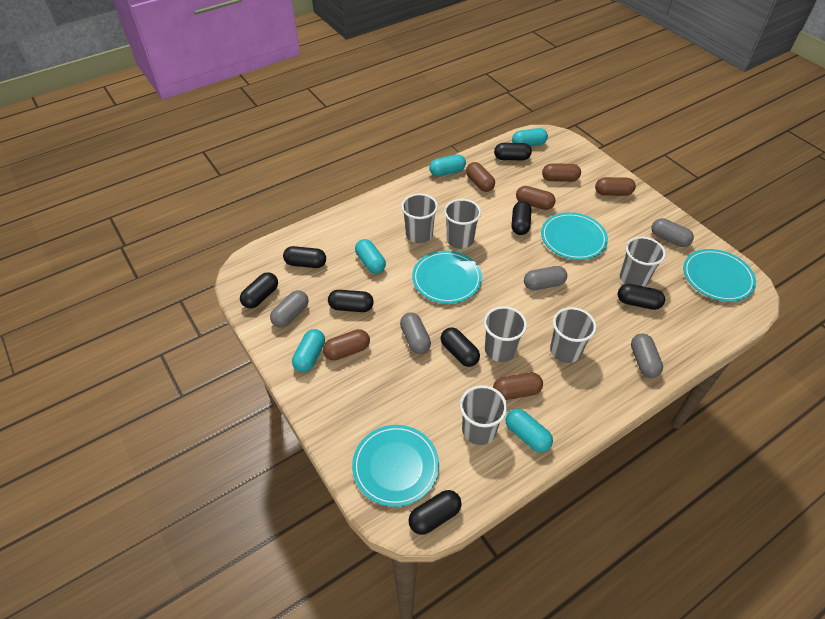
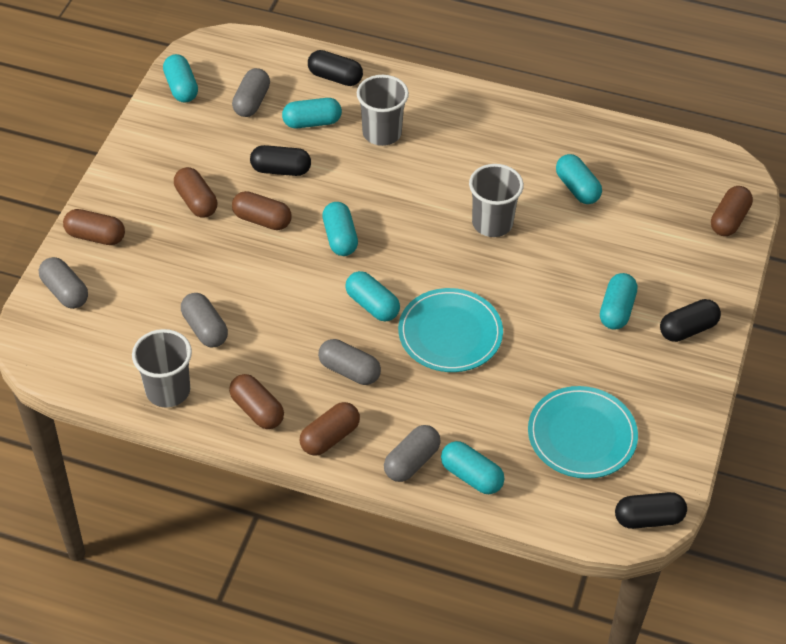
black capsule: 8 -> 4
grey cup: 6 -> 3
turquoise capsule: 5 -> 7
turquoise plate: 4 -> 2

